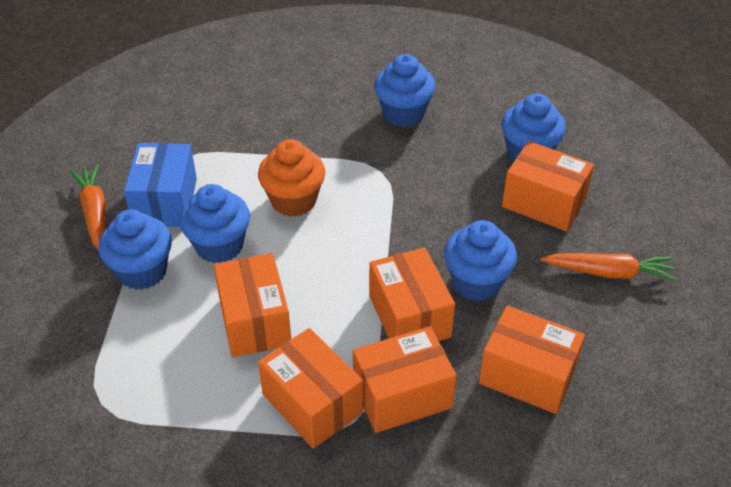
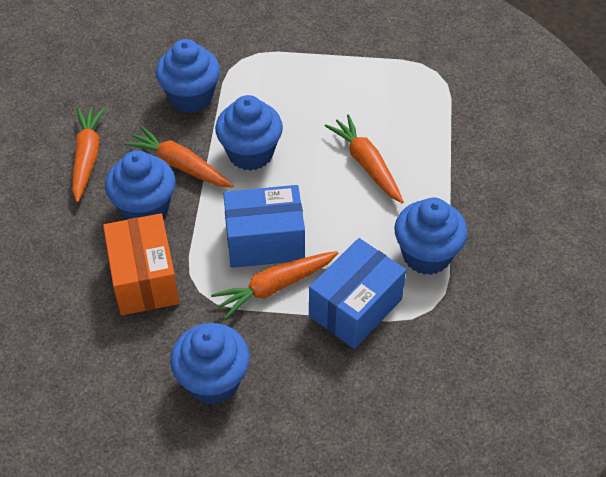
blue box: 1 -> 2
orange box: 6 -> 1
orange carrot: 2 -> 4
orange cupcake: 1 -> 0

